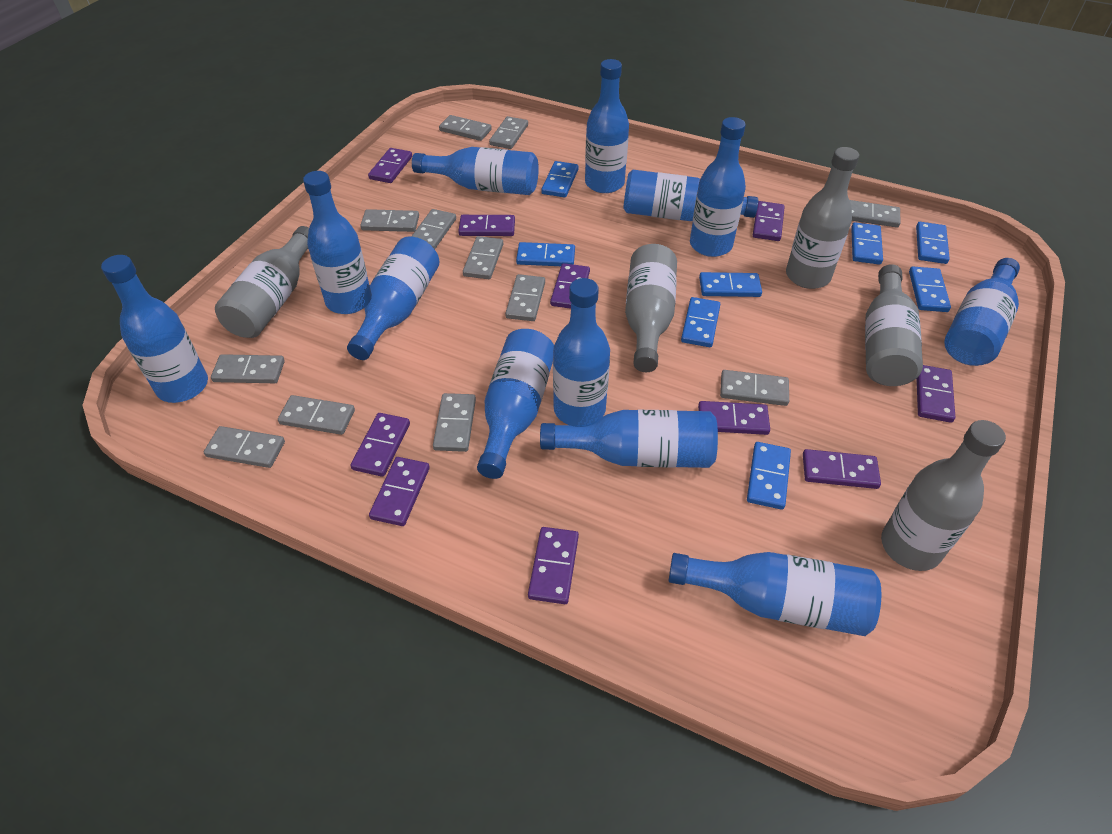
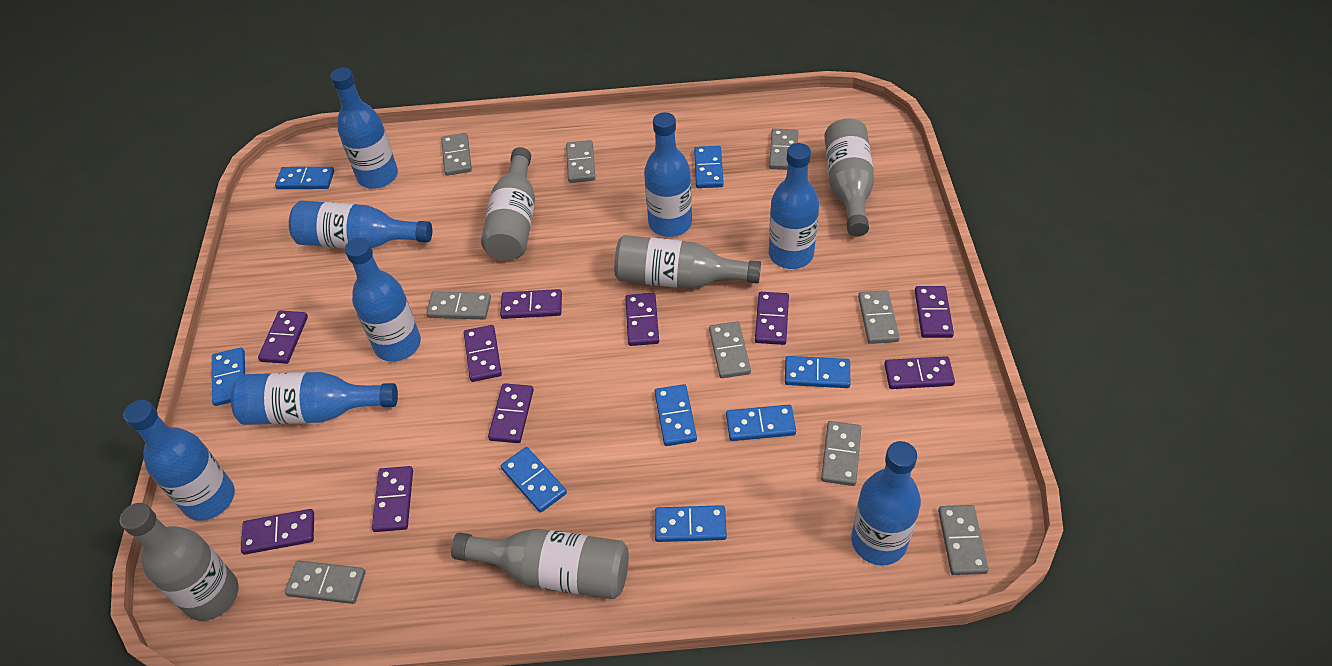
blue bottle: 12 -> 8
grey domino: 12 -> 9

